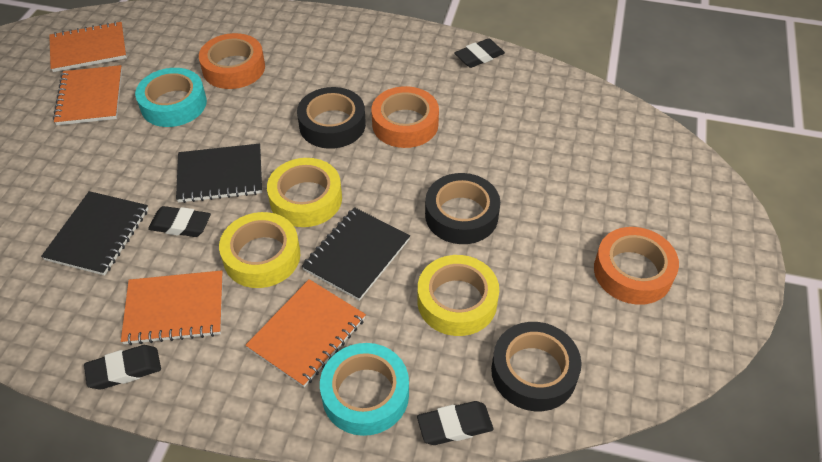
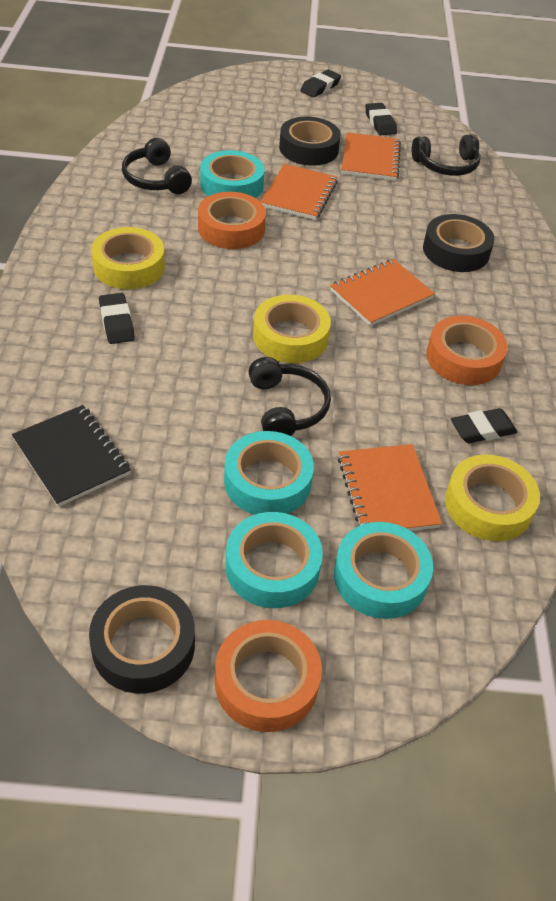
black headphones: 0 -> 3
black notebook: 3 -> 1
turquoise tape: 2 -> 4

